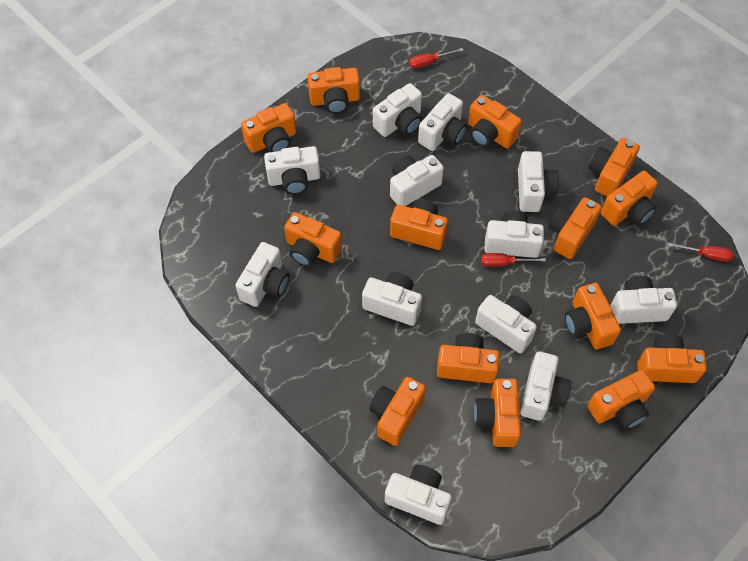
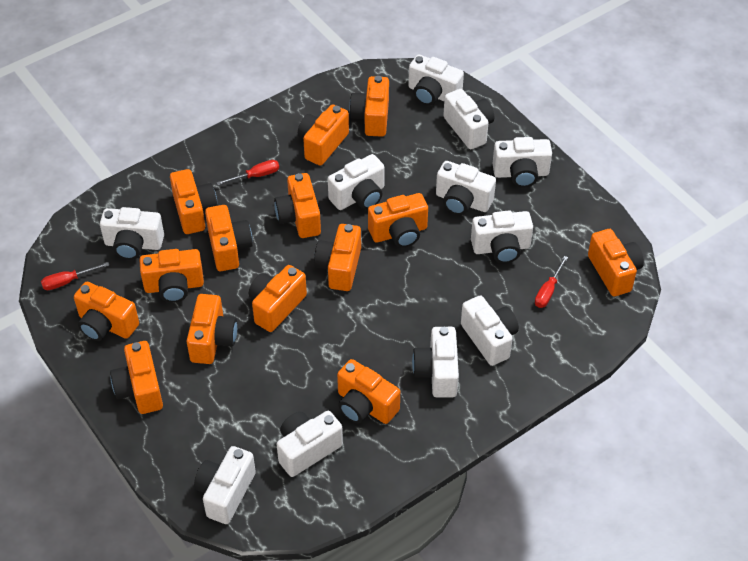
white camera: 12 -> 11

